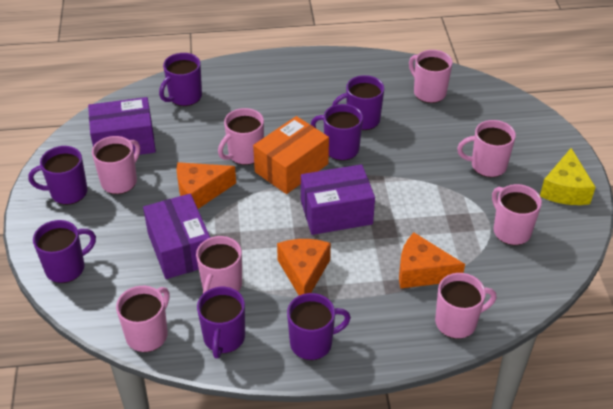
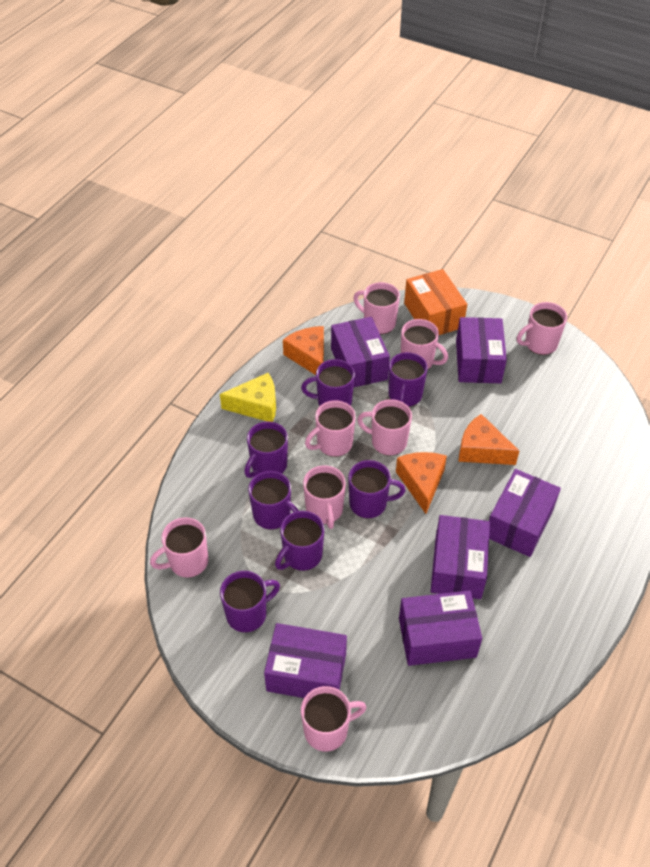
purple box: 3 -> 6

